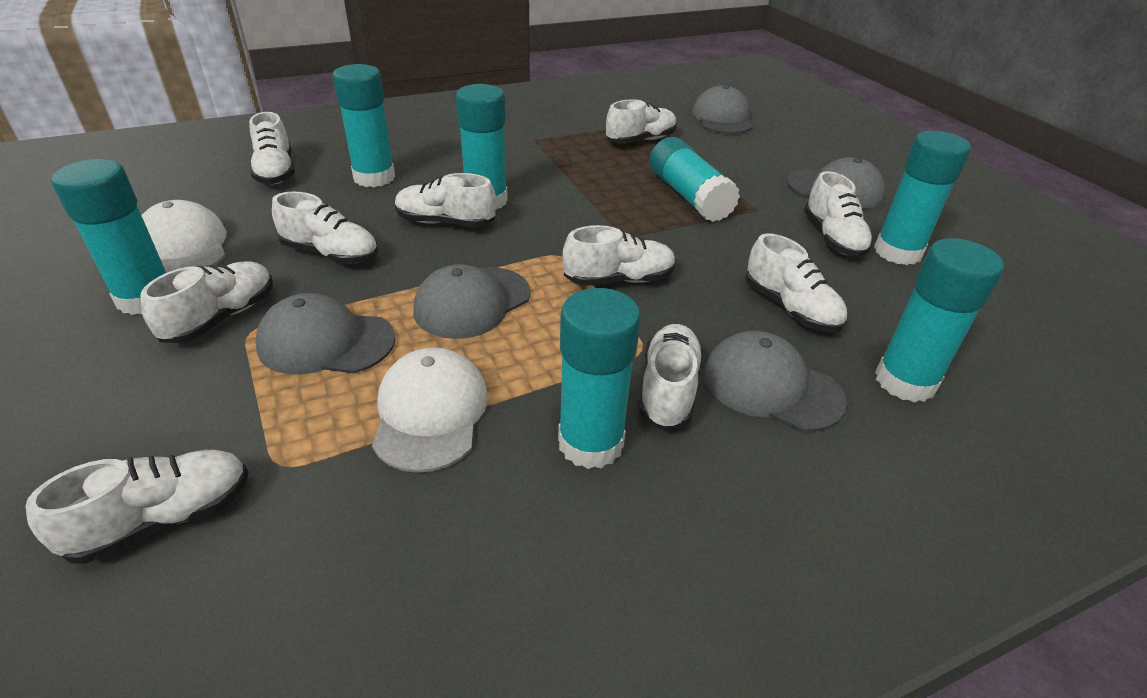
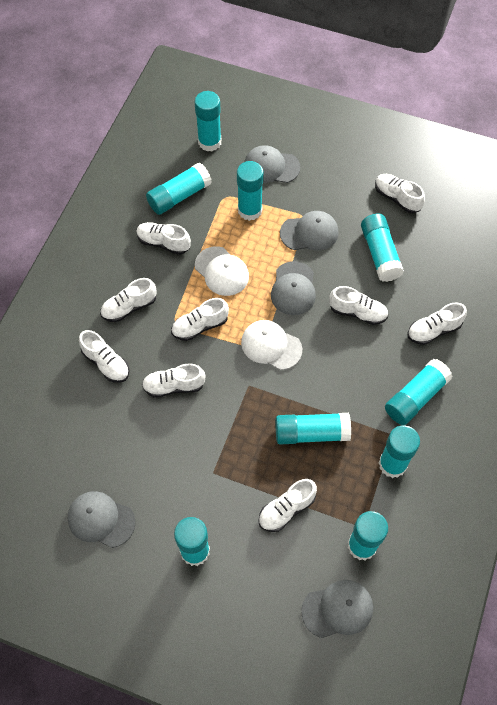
turquoise glue stick: 7 -> 9
white shoe: 10 -> 9

